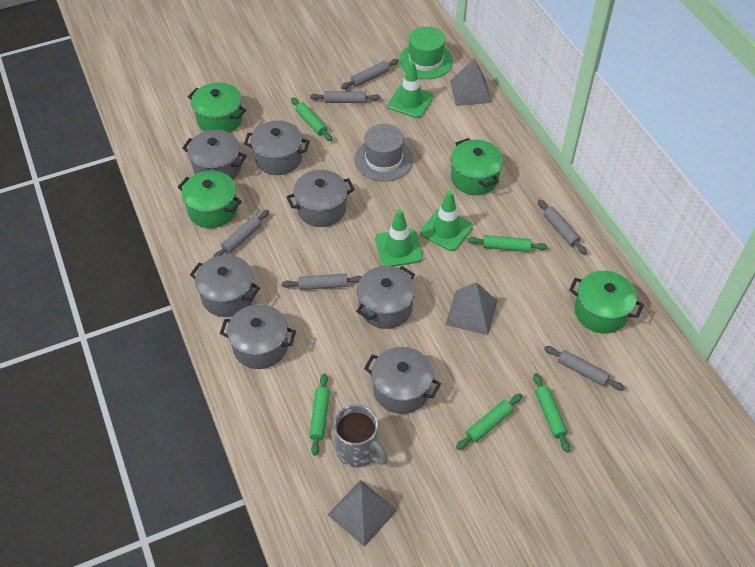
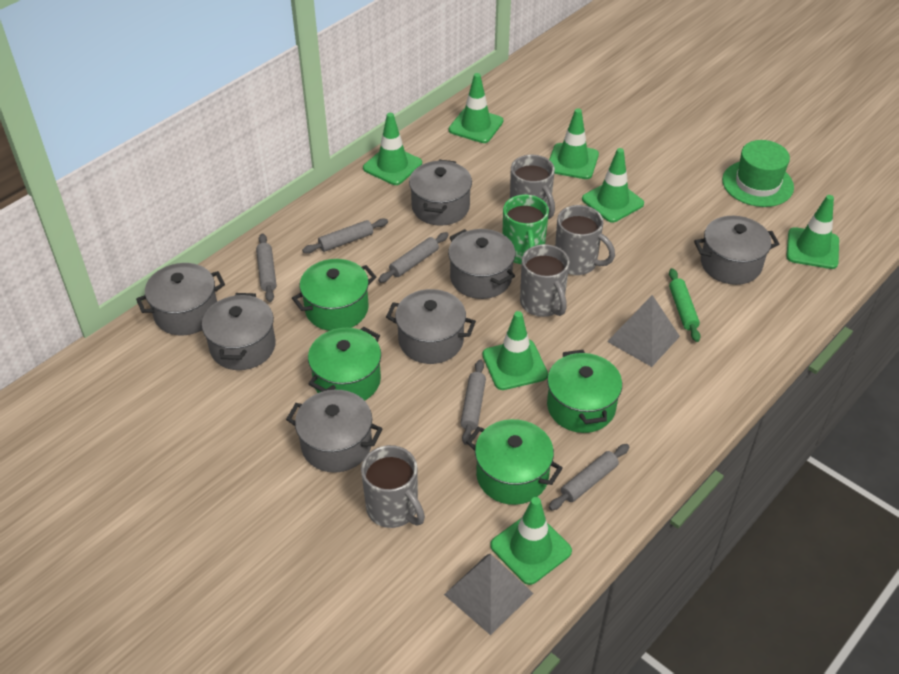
green mug: 0 -> 1
green rolling pin: 5 -> 1
green traffic cone: 3 -> 7
grey hat: 1 -> 0
grey mug: 1 -> 4
grey pyramid: 3 -> 2
grey rolling pin: 6 -> 5

